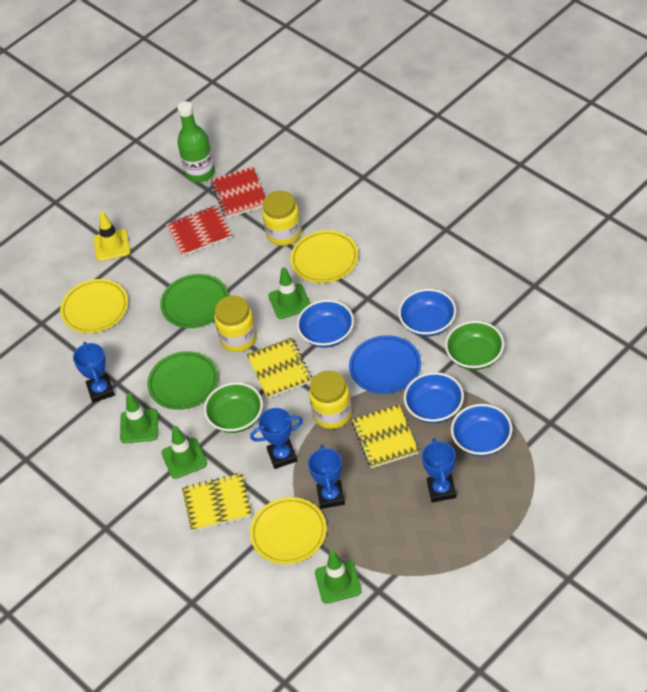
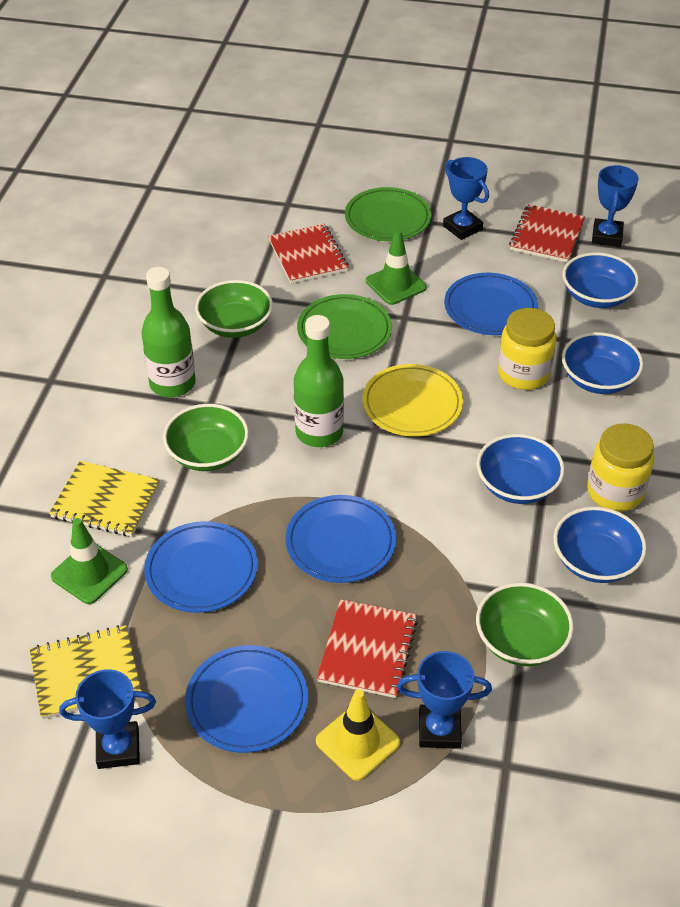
blue plate: 1 -> 4
green bottle: 1 -> 2
green bowl: 2 -> 3
green traffic cone: 4 -> 2
red notebook: 2 -> 3
yellow jar: 3 -> 2
yellow notebook: 3 -> 2
yellow plate: 3 -> 1

